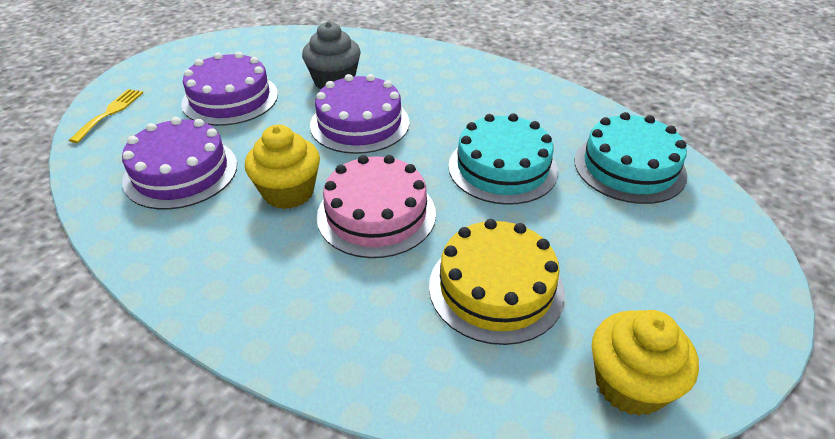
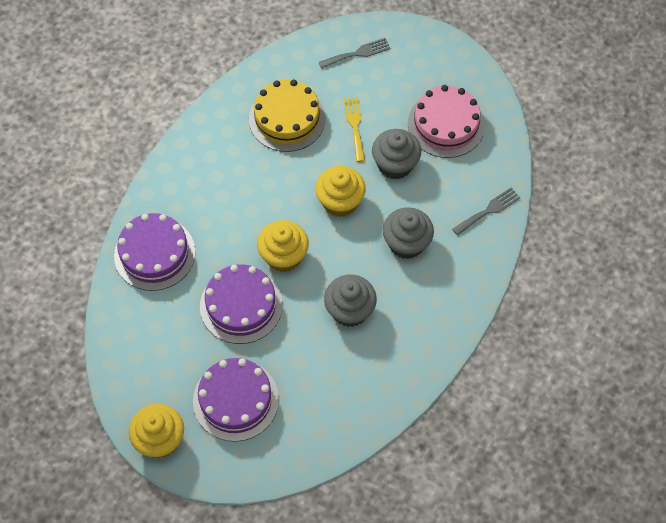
grey cupcake: 1 -> 3
grey fork: 0 -> 2
turquoise cake: 2 -> 0
yellow cupcake: 2 -> 3

